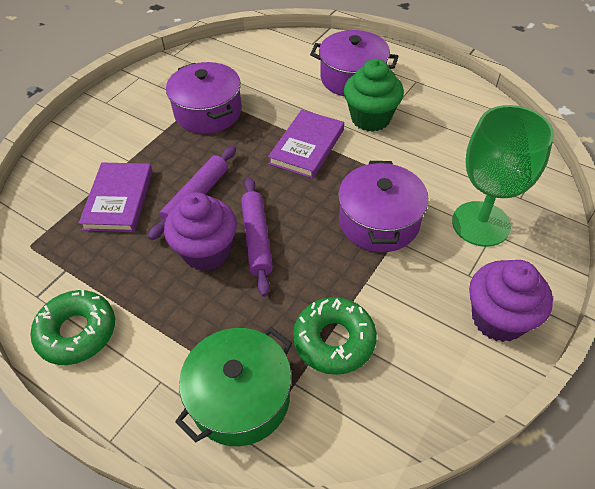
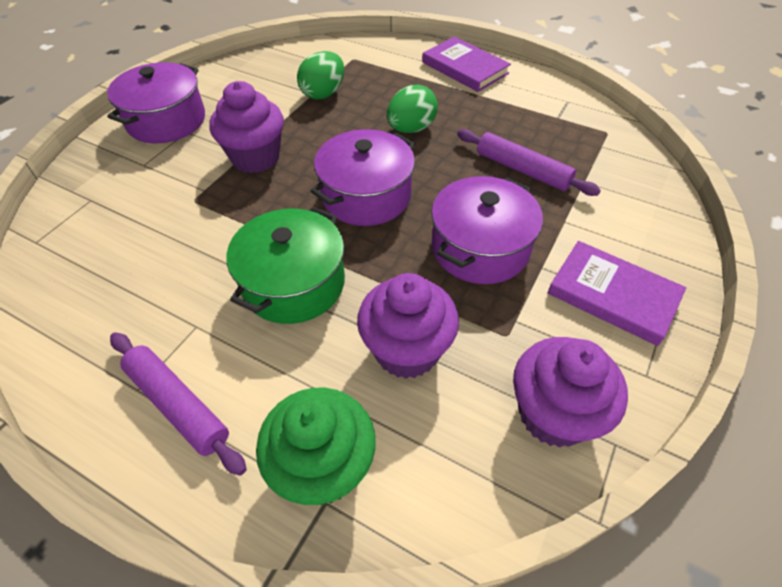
green donut: 2 -> 0
green egg: 0 -> 2
green goblet: 1 -> 0
purple cupcake: 2 -> 3

